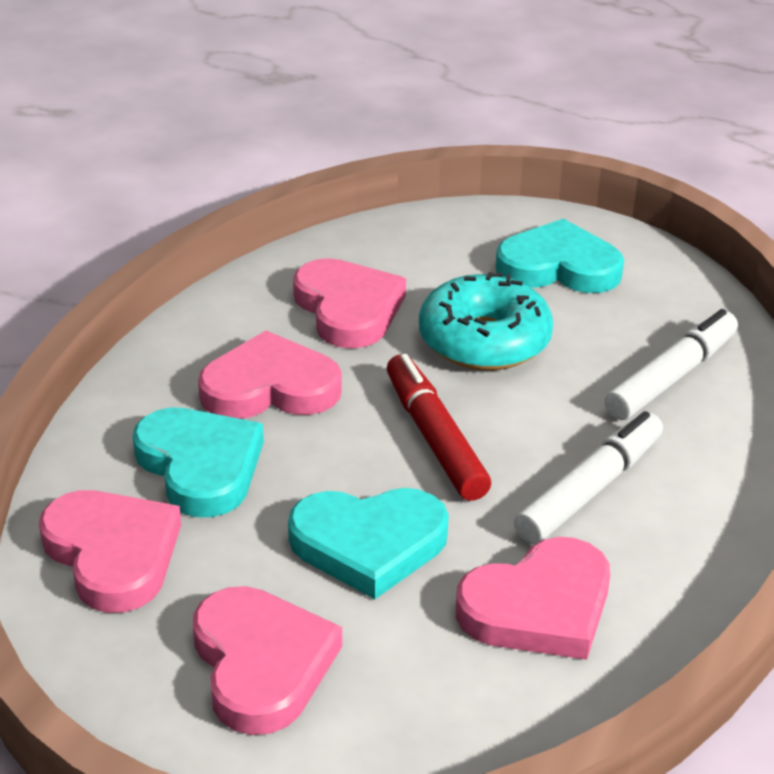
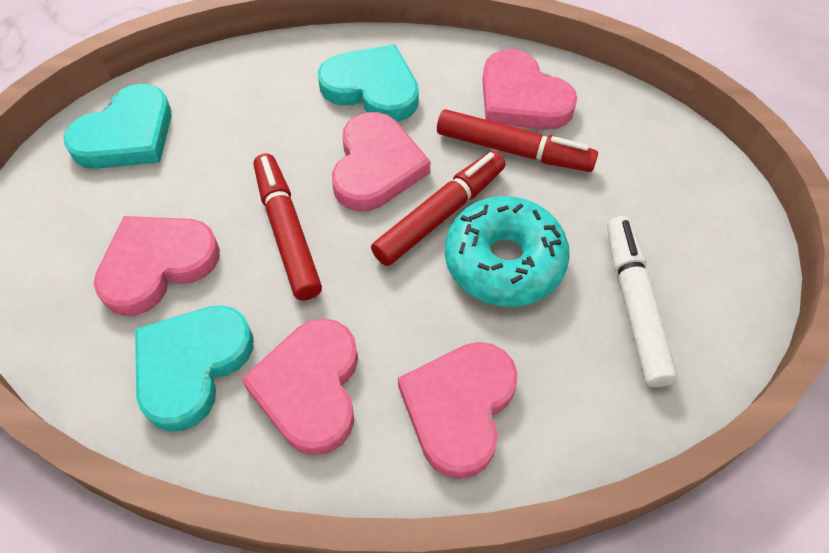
red marker: 1 -> 3
white marker: 2 -> 1

